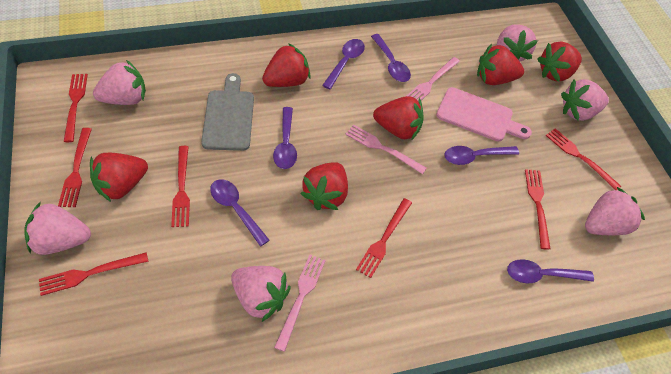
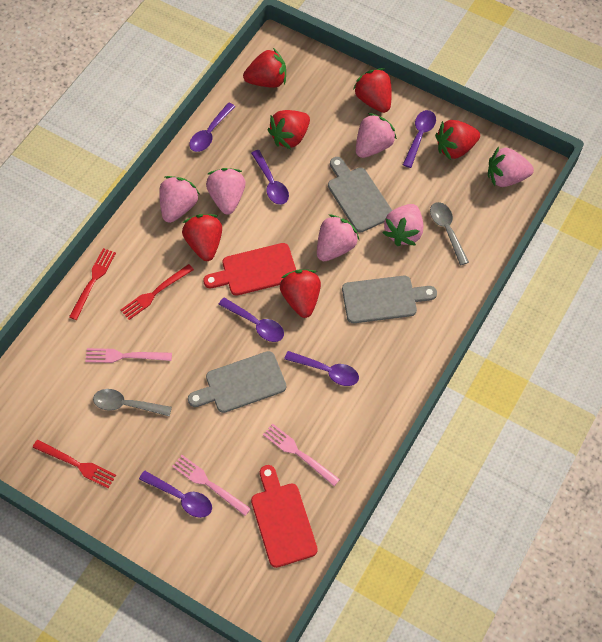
grey cutting board: 1 -> 3
grey spoon: 0 -> 2
pink cutting board: 1 -> 0
red cutting board: 0 -> 2
red fork: 7 -> 3

